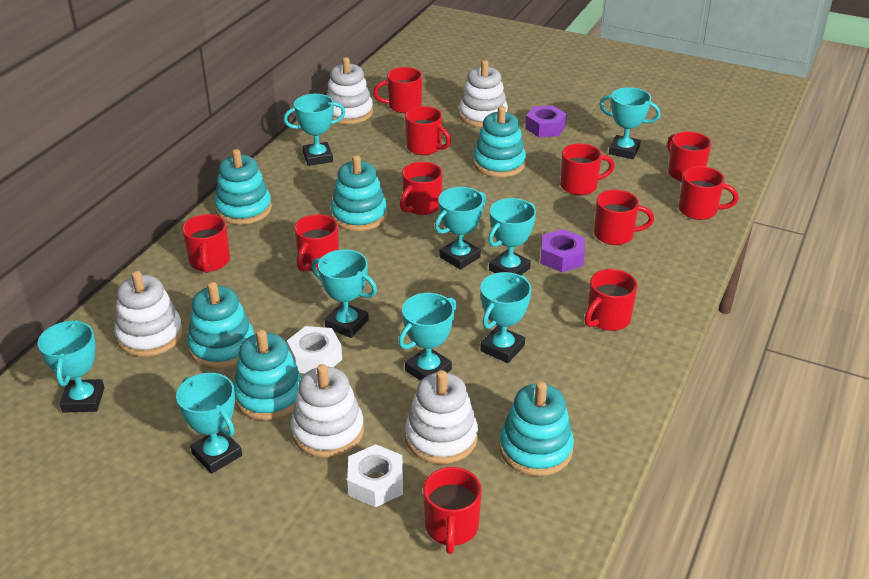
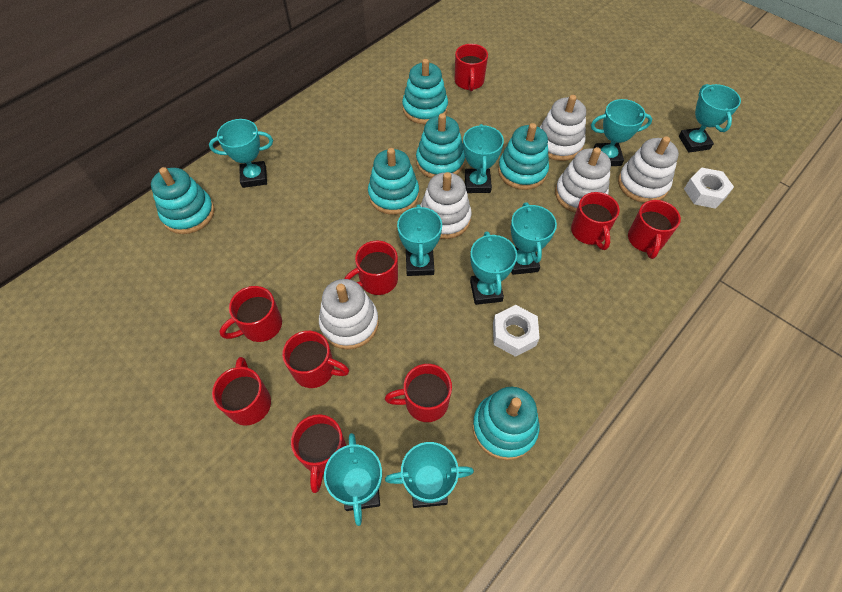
purple nut: 2 -> 0
red mug: 11 -> 9

